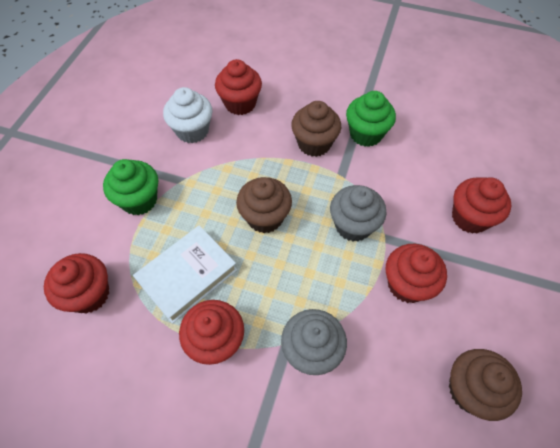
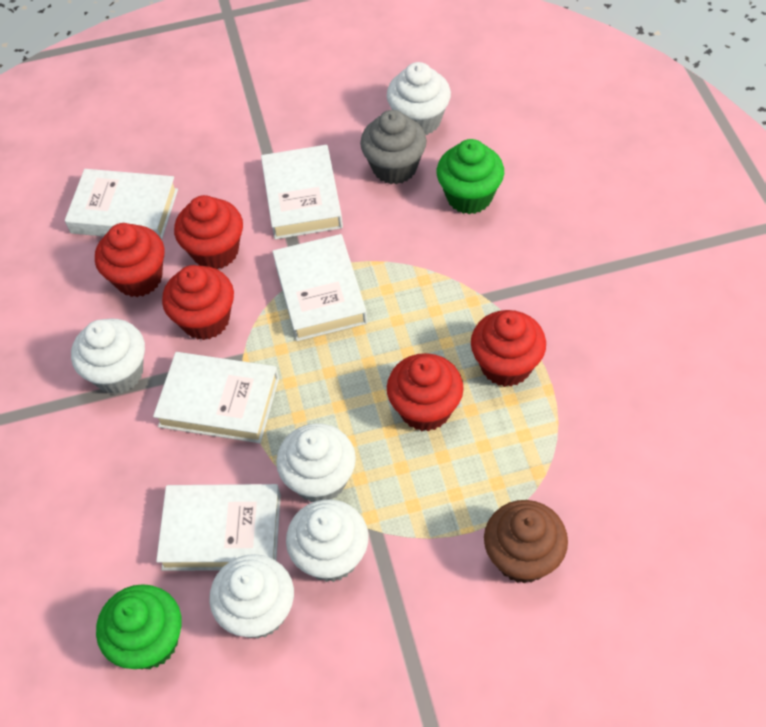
brown cupcake: 3 -> 1
grey cupcake: 2 -> 1
white book: 1 -> 5
white cupcake: 1 -> 5

